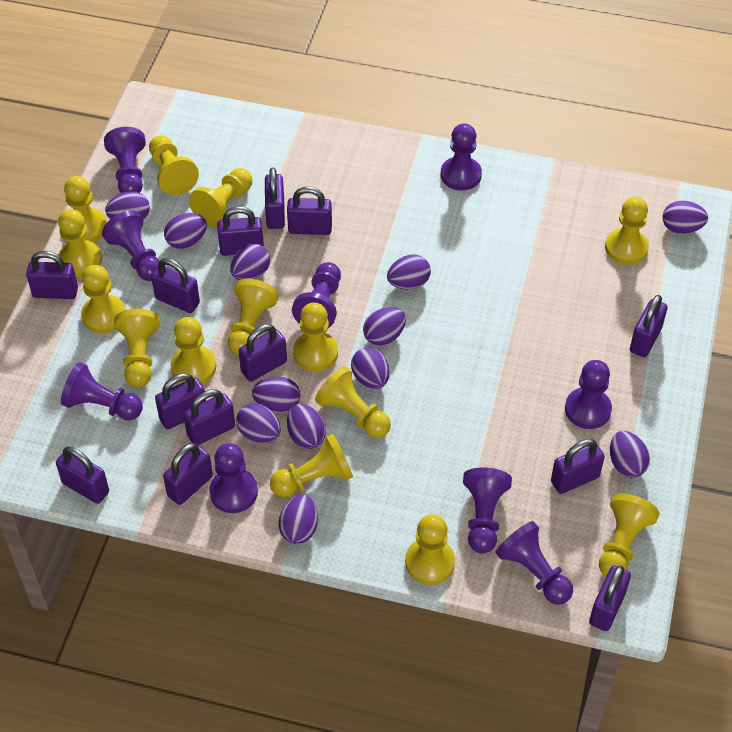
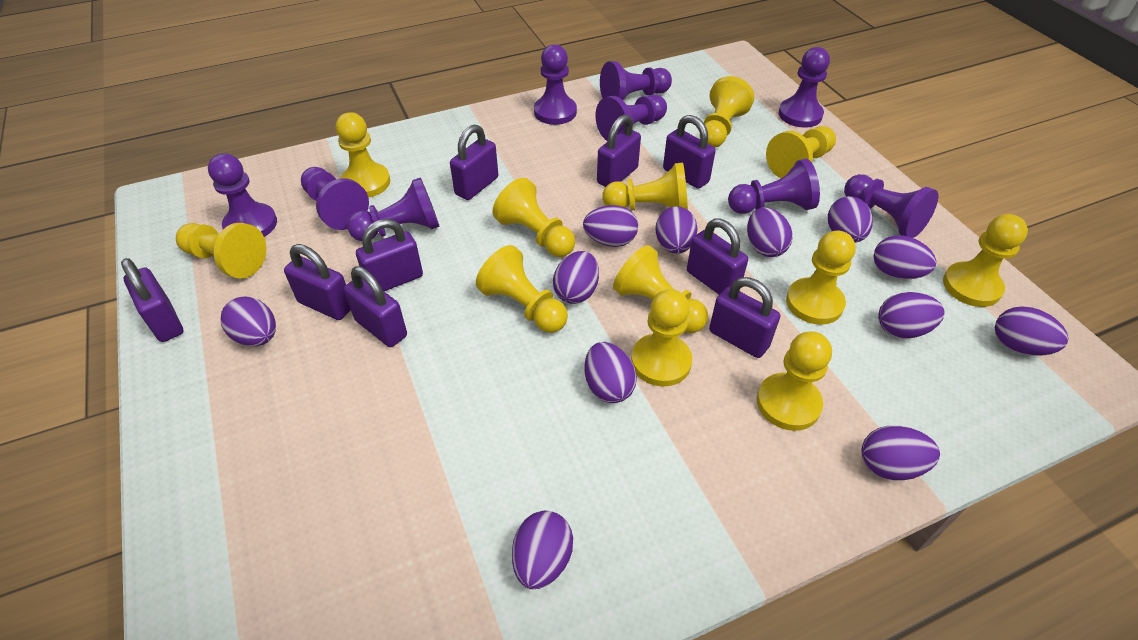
purple padlock: 13 -> 9
yellow pawn: 14 -> 12

